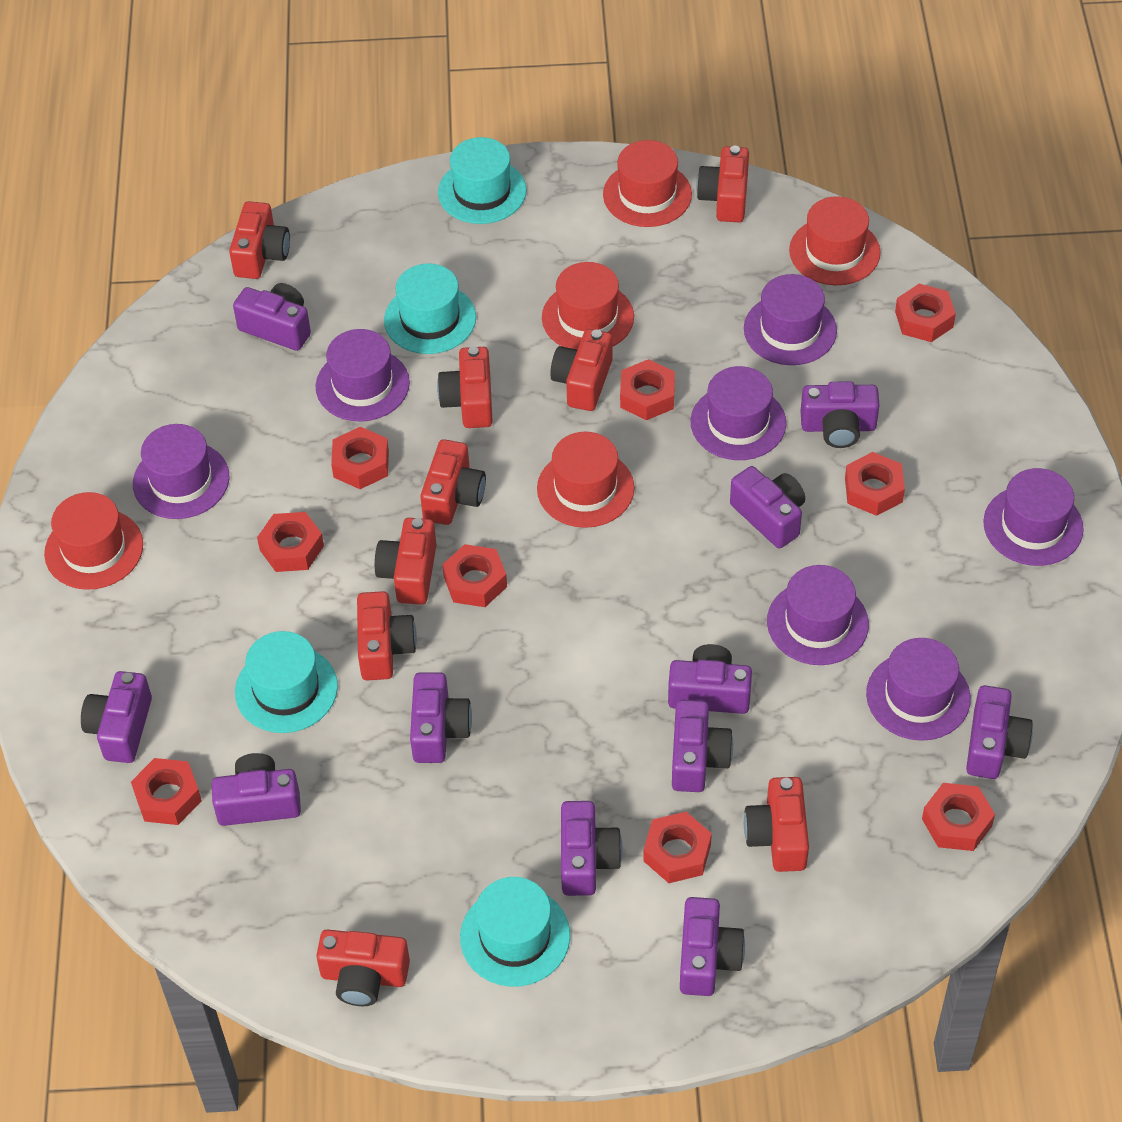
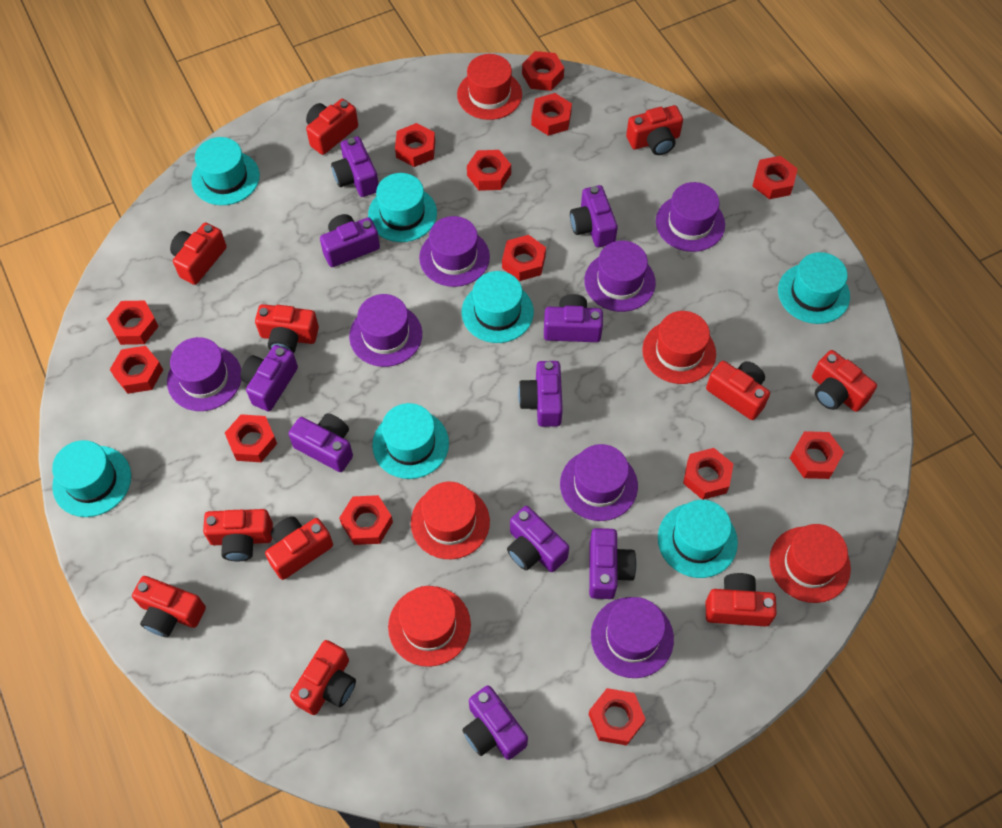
purple camera: 11 -> 10
red camera: 9 -> 11
red nut: 9 -> 13
turquoise hat: 4 -> 7

